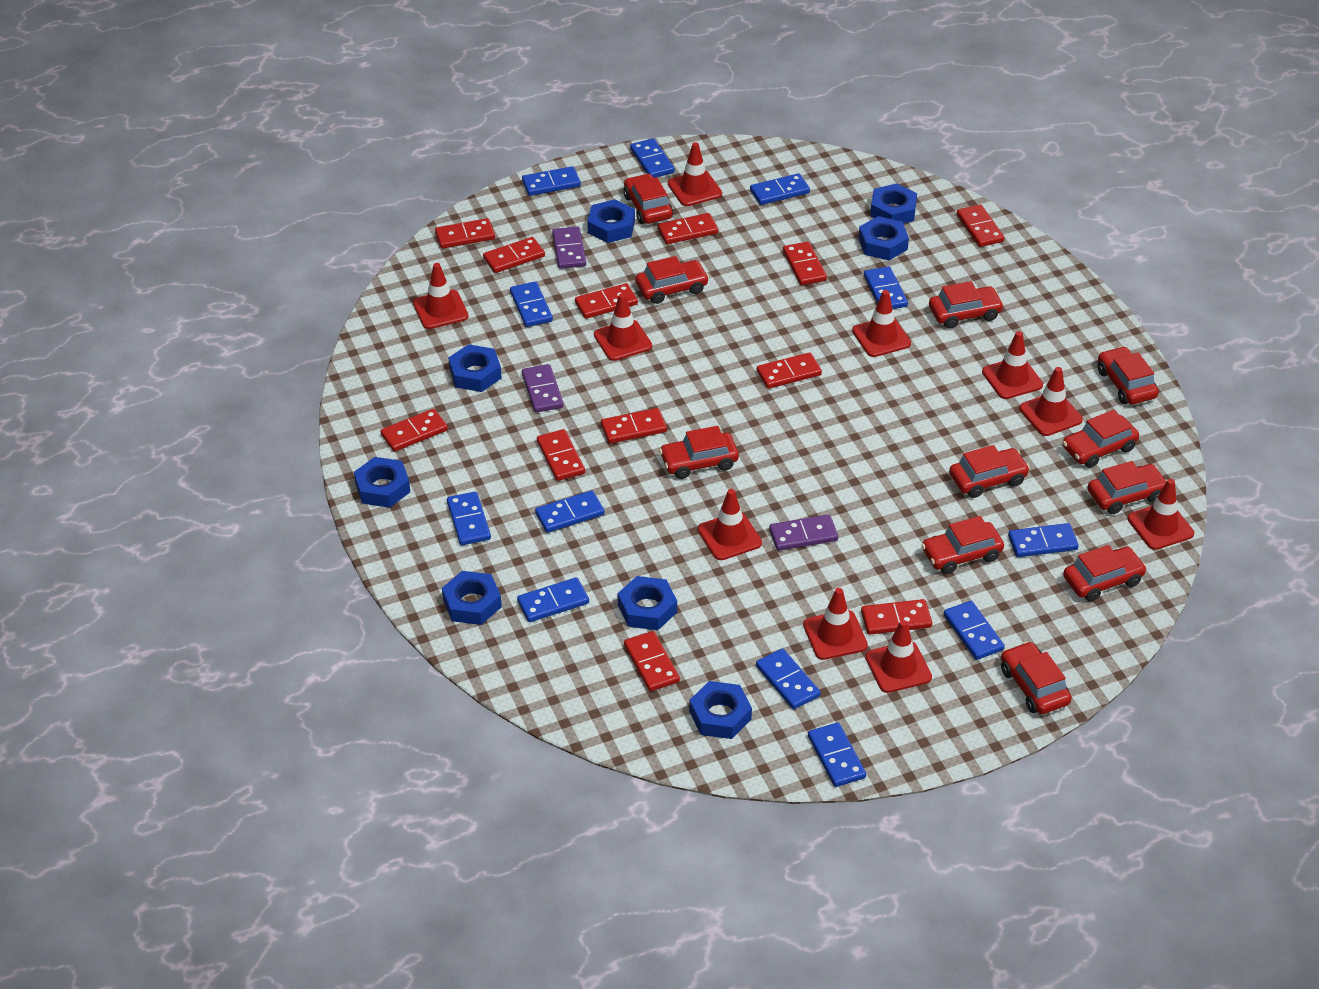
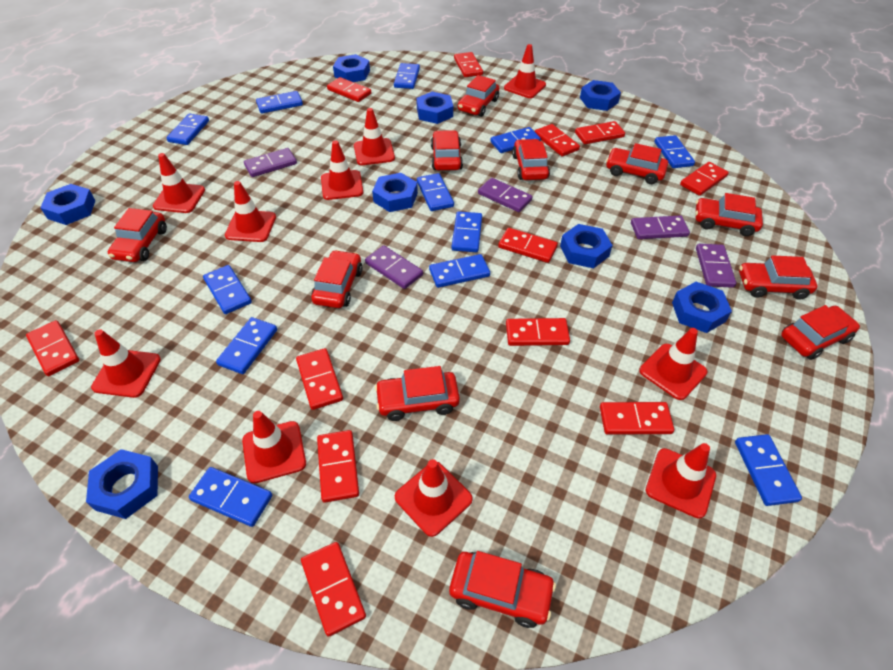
purple domino: 3 -> 5

